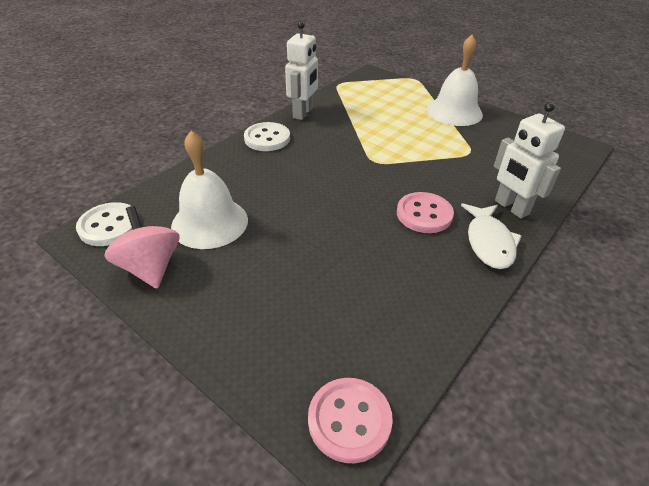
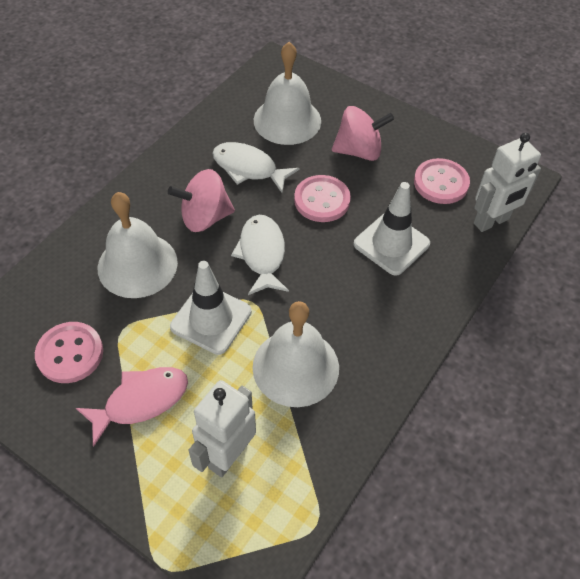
pink button: 2 -> 3
pink fish: 0 -> 1
pink spinning top: 1 -> 2
white bell: 2 -> 3
white button: 2 -> 0
white fish: 1 -> 2
white traffic cone: 0 -> 2

